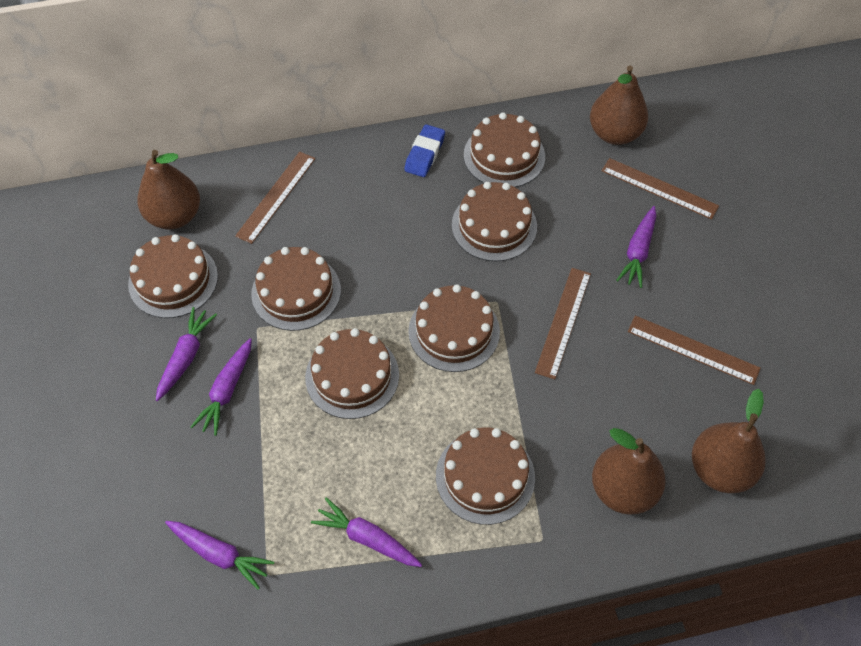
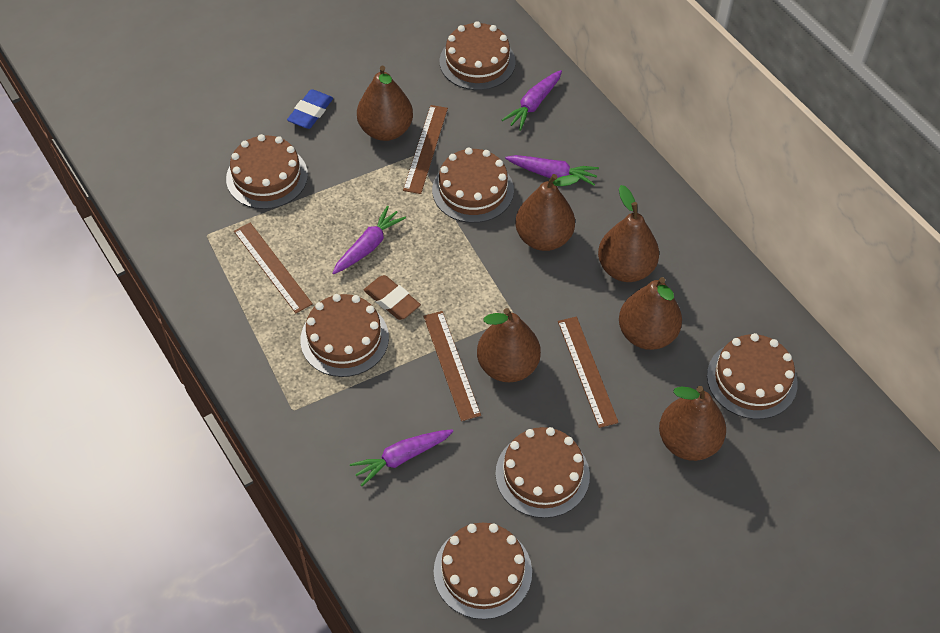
brown eraser: 0 -> 1
brown pear: 4 -> 6
purple carrot: 5 -> 4

